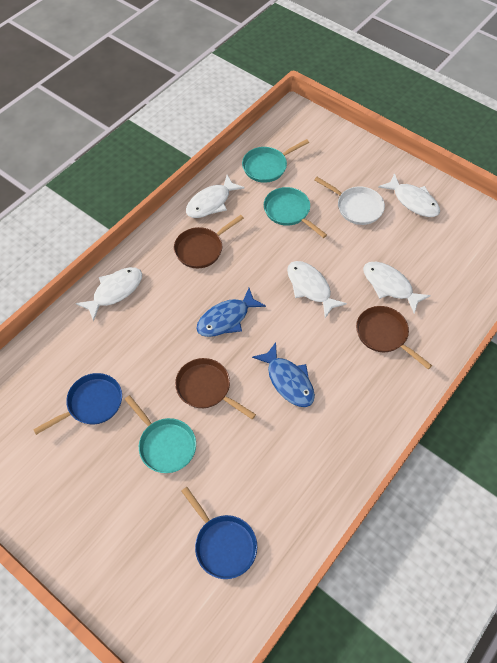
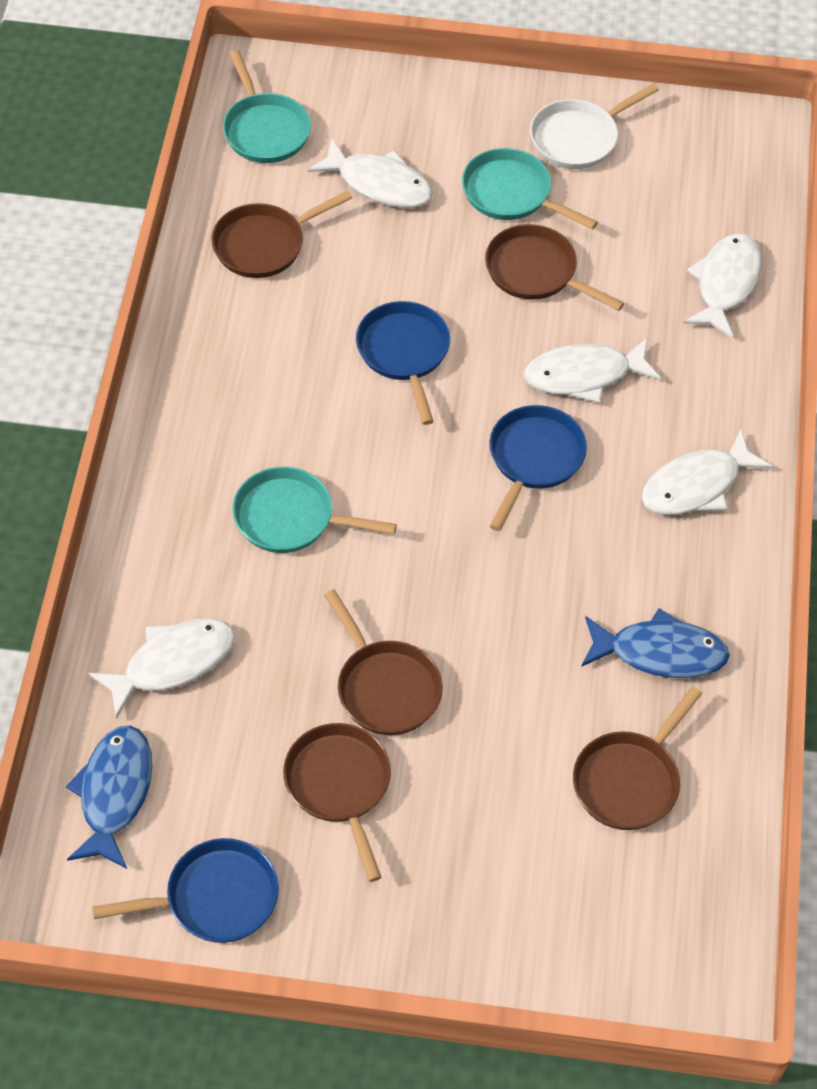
blue pan: 2 -> 3
brown pan: 3 -> 5

